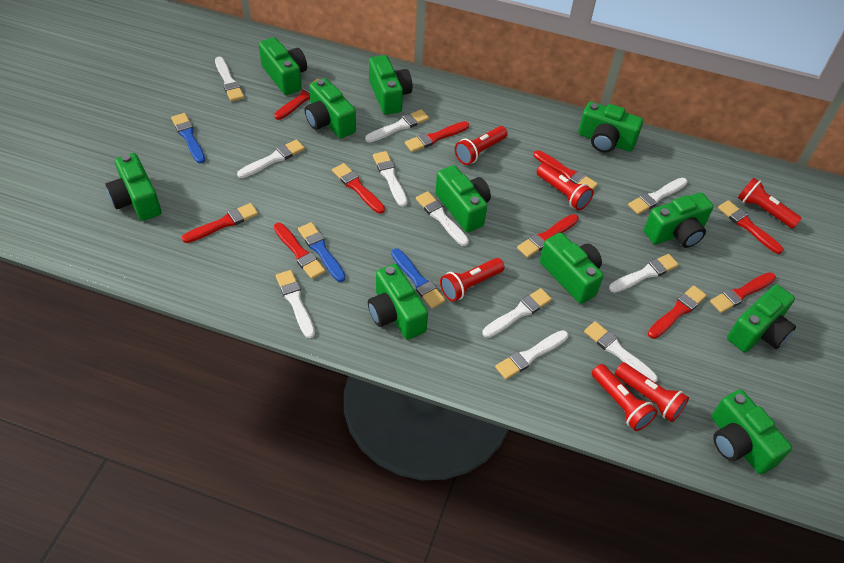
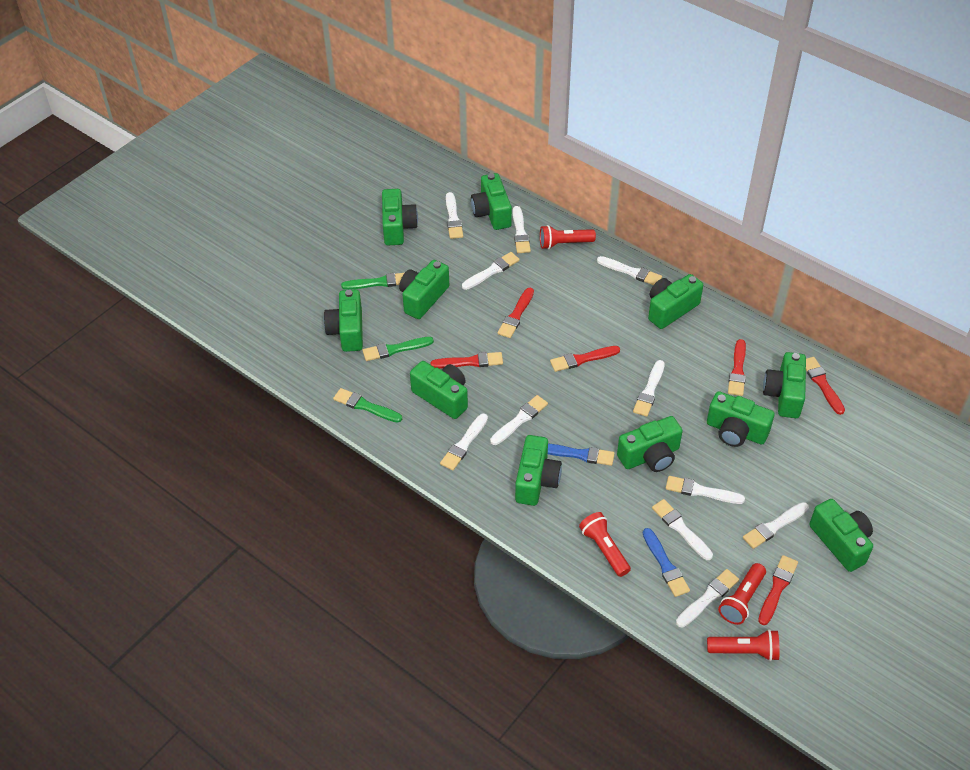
blue brush: 3 -> 2
green brush: 0 -> 3
red brush: 10 -> 6
red flashlight: 6 -> 4

